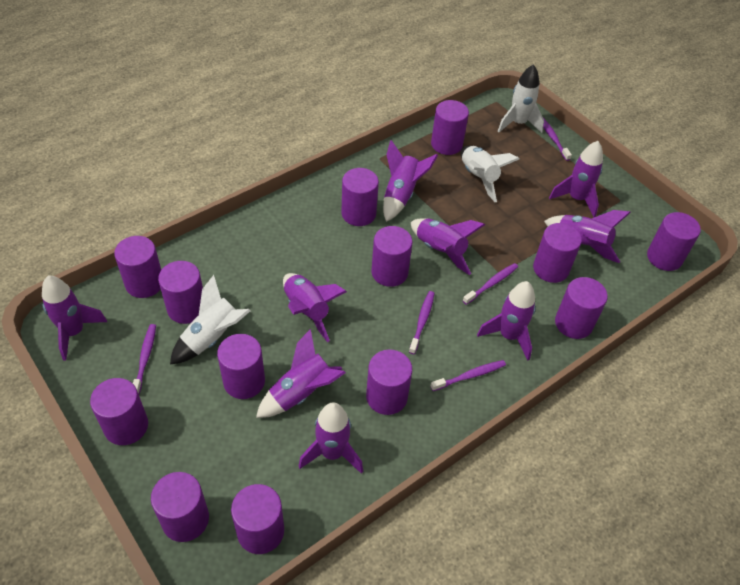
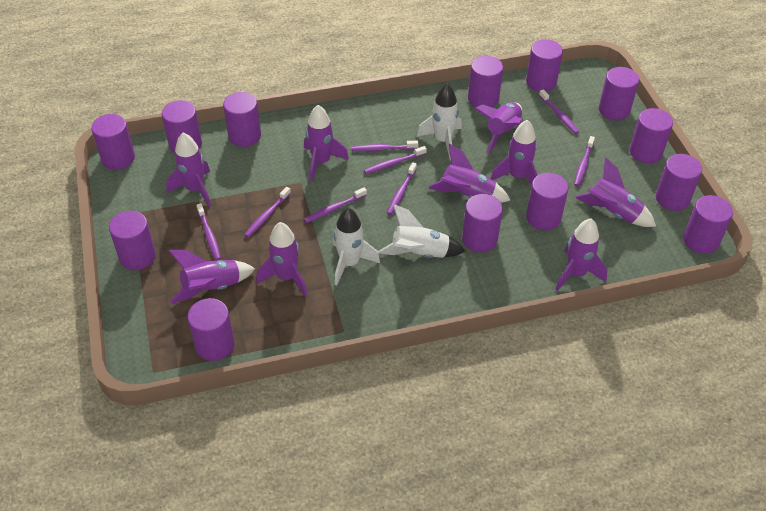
purple toothbrush: 5 -> 8

